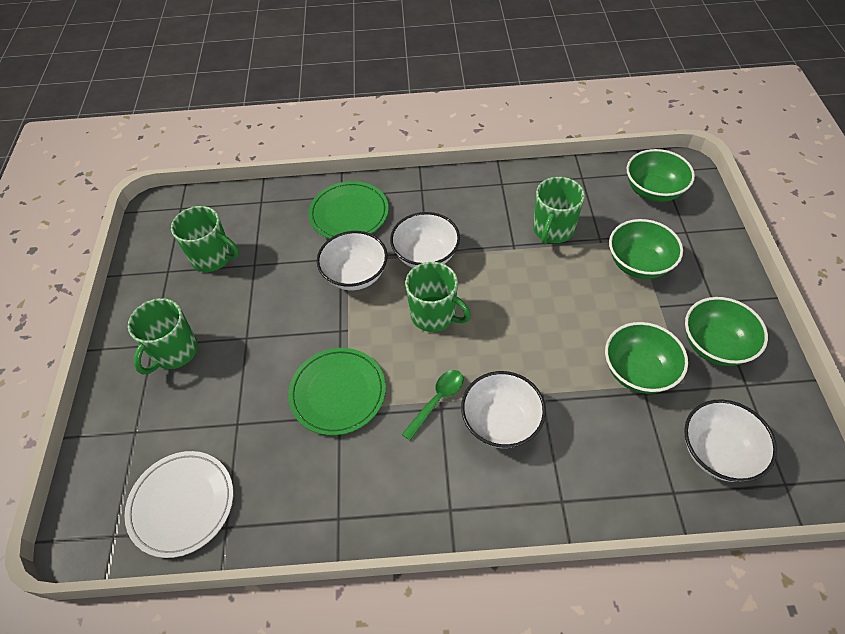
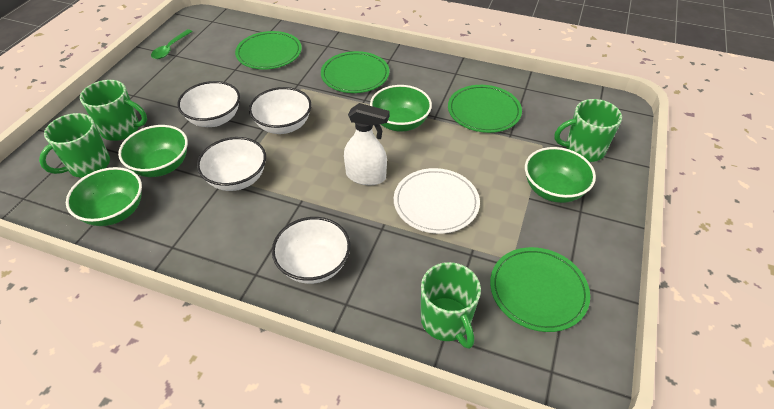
green plate: 2 -> 4
white spray bottle: 0 -> 1

